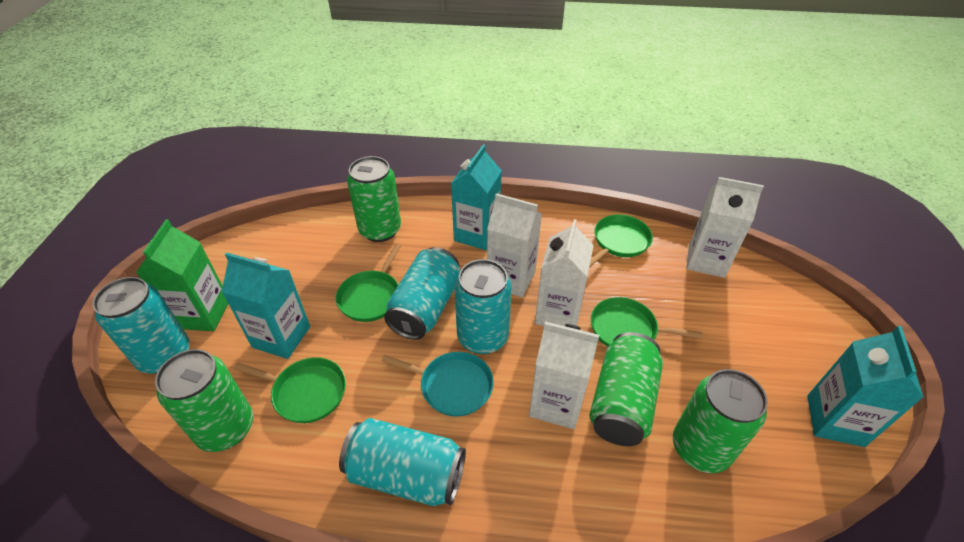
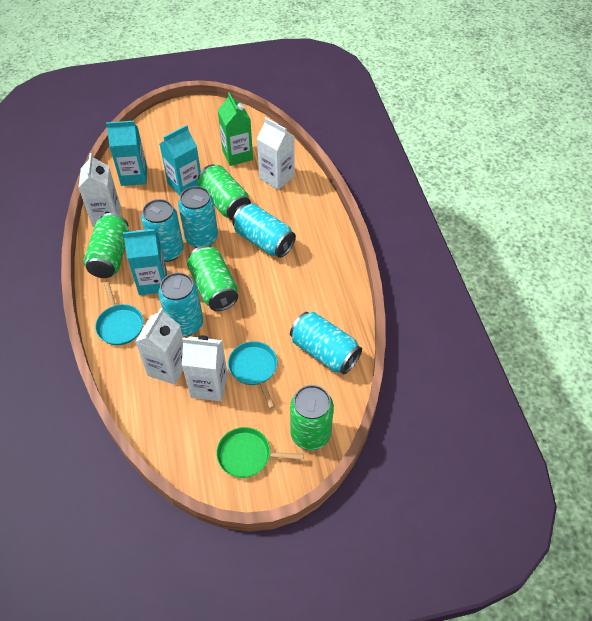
green pan: 4 -> 1
turquoise can: 4 -> 5
turquoise pan: 1 -> 2

